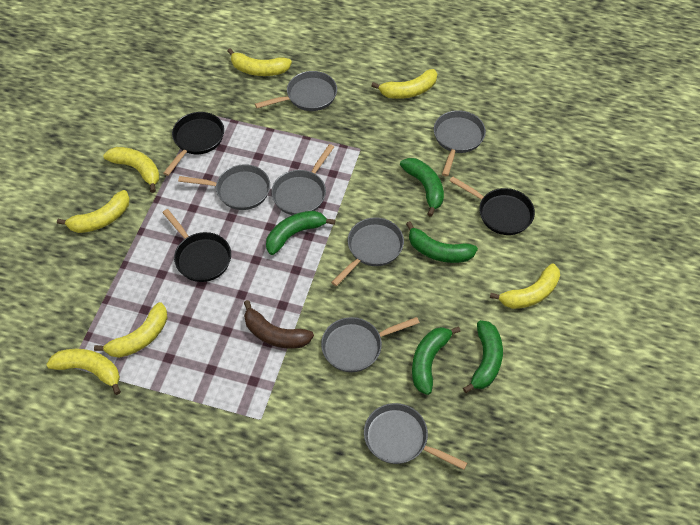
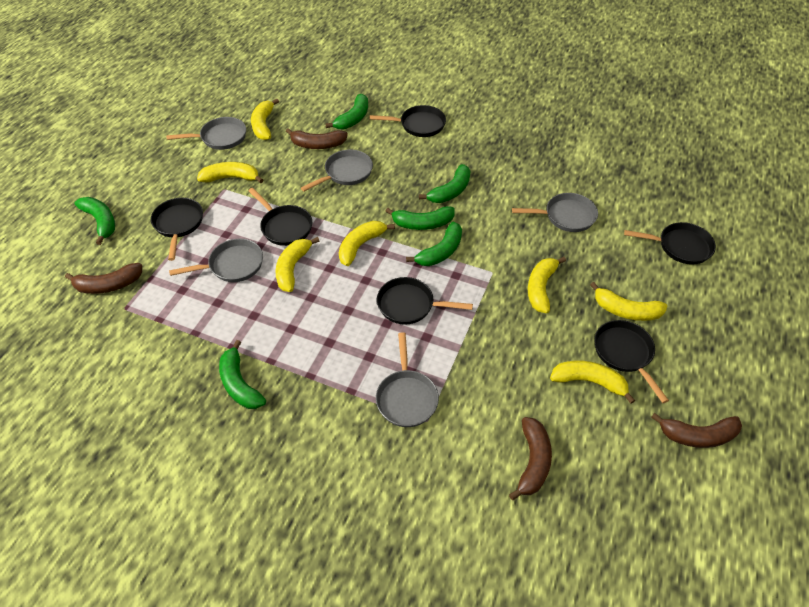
black pan: 3 -> 6
brown banana: 1 -> 4
green banana: 5 -> 6
grey pan: 7 -> 5

